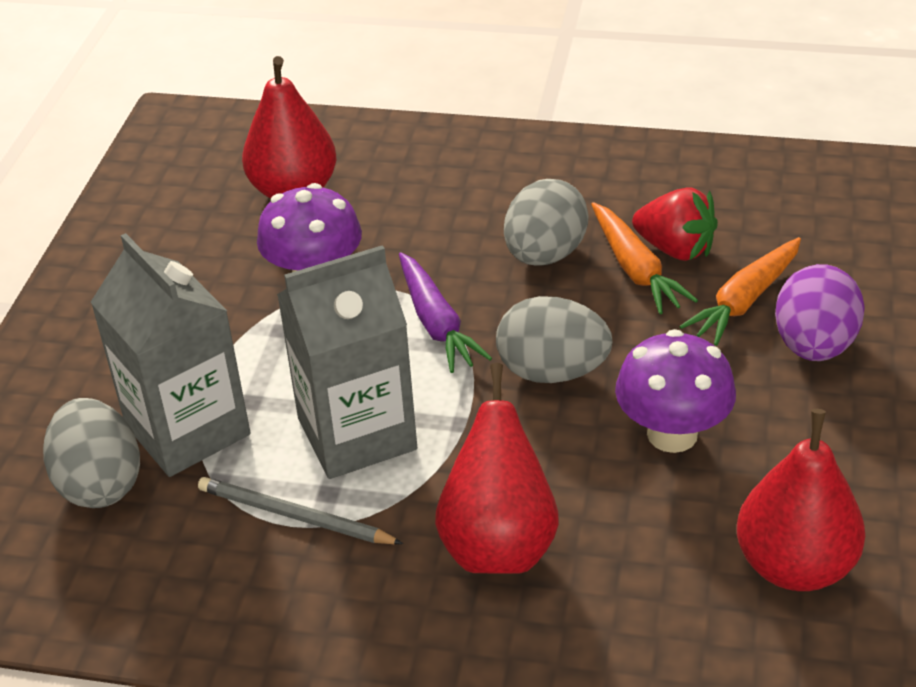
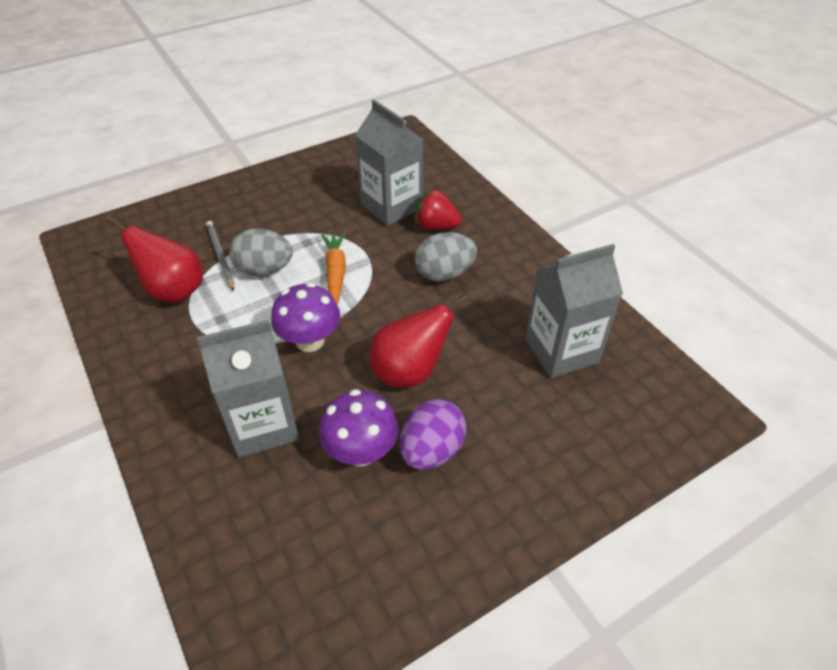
grey carton: 2 -> 3
grey egg: 3 -> 2
orange carrot: 2 -> 1
purple carrot: 1 -> 0
red pear: 3 -> 2

